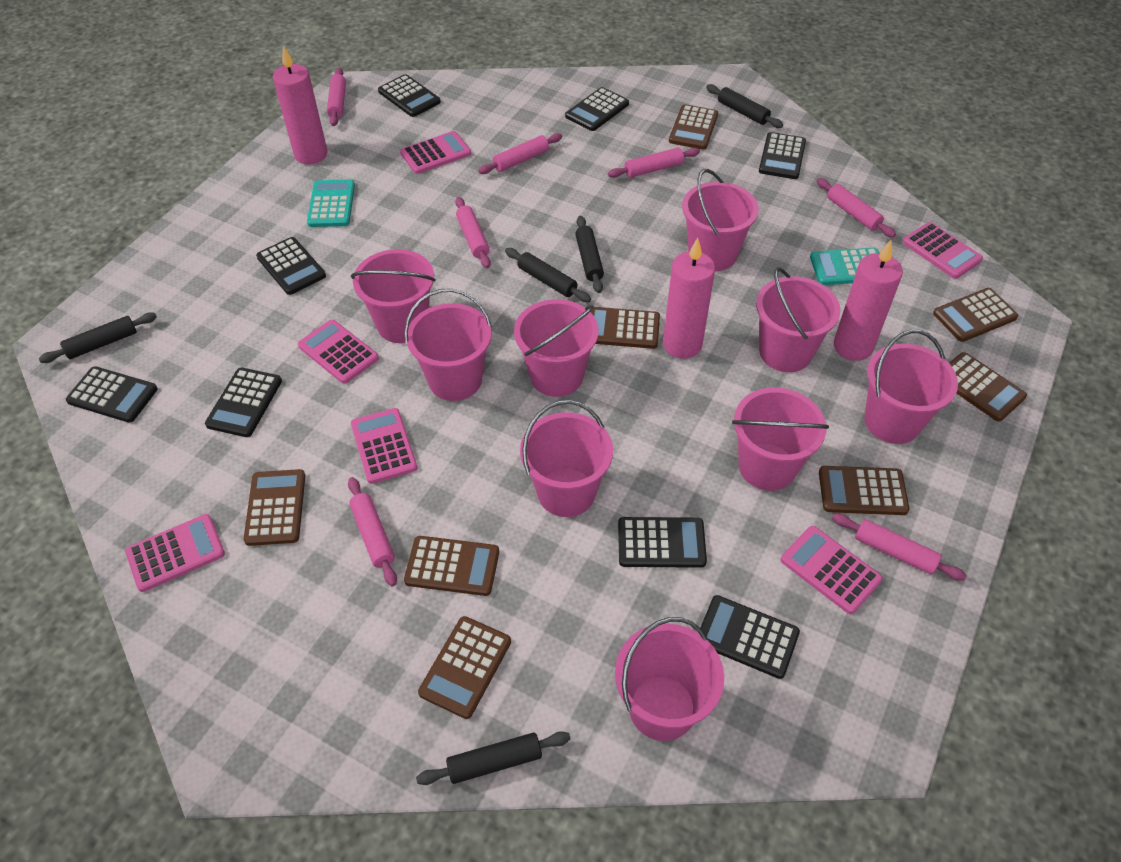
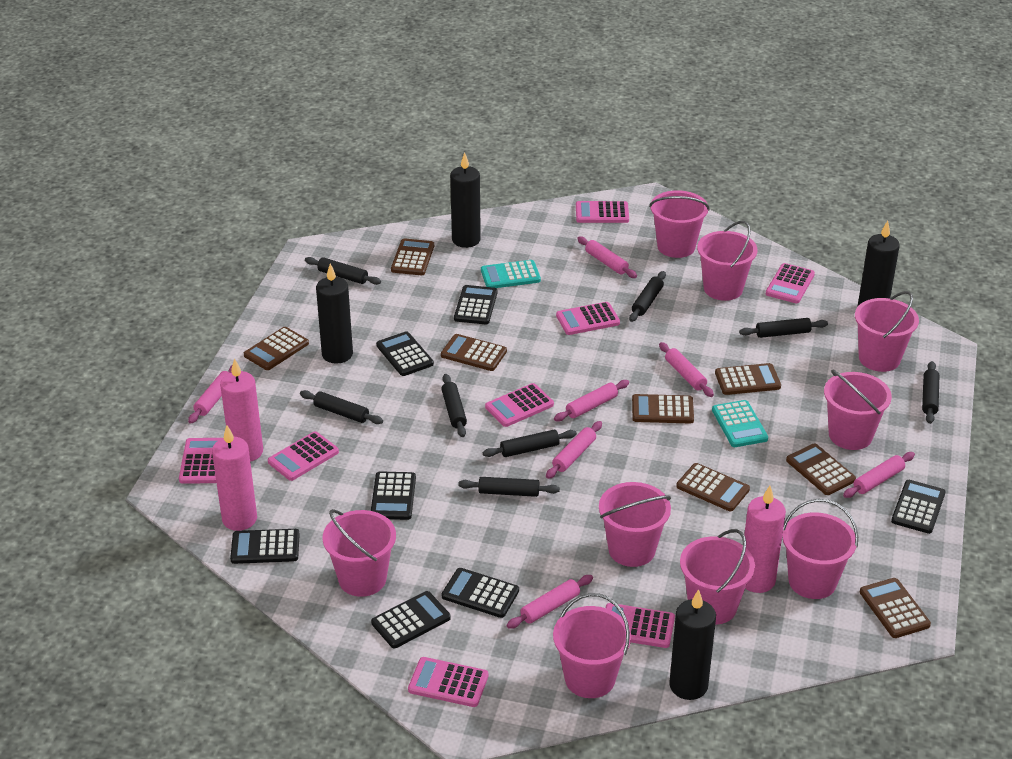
black calculator: 8 -> 7
black candle: 0 -> 4
black rolling pin: 5 -> 8
pink calculator: 6 -> 8

